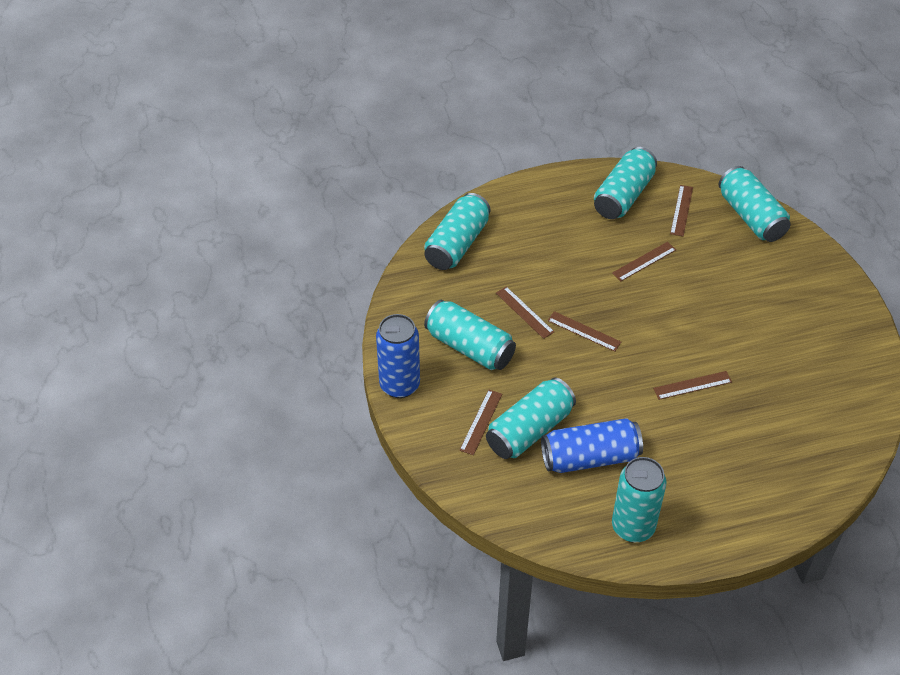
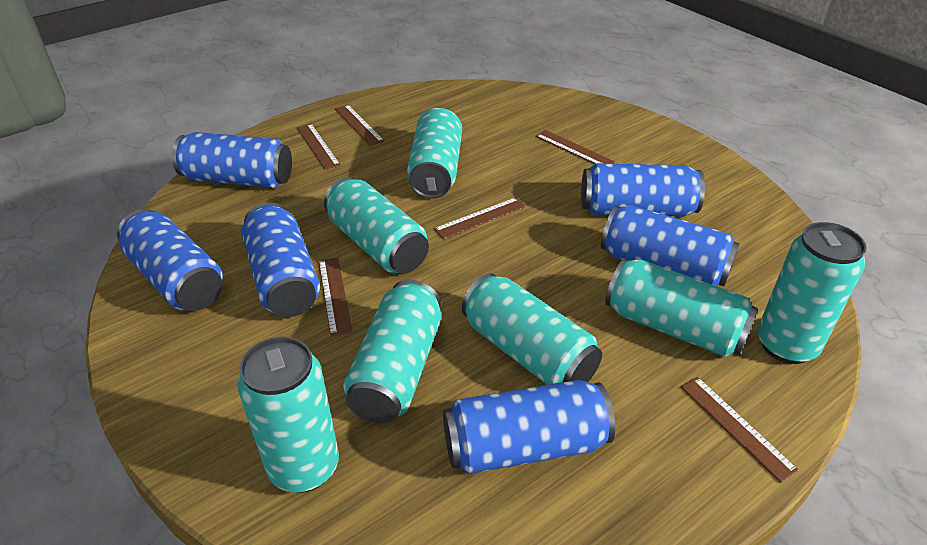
blue can: 2 -> 6
turquoise can: 6 -> 7

